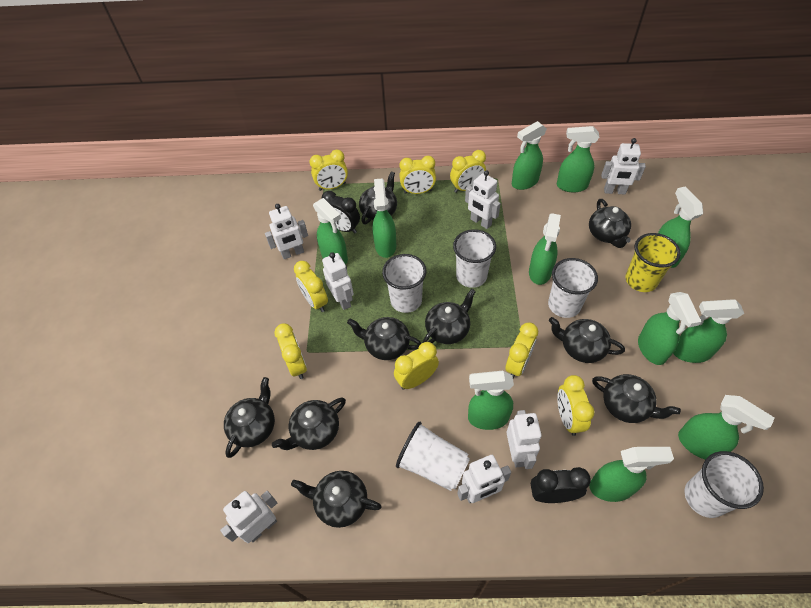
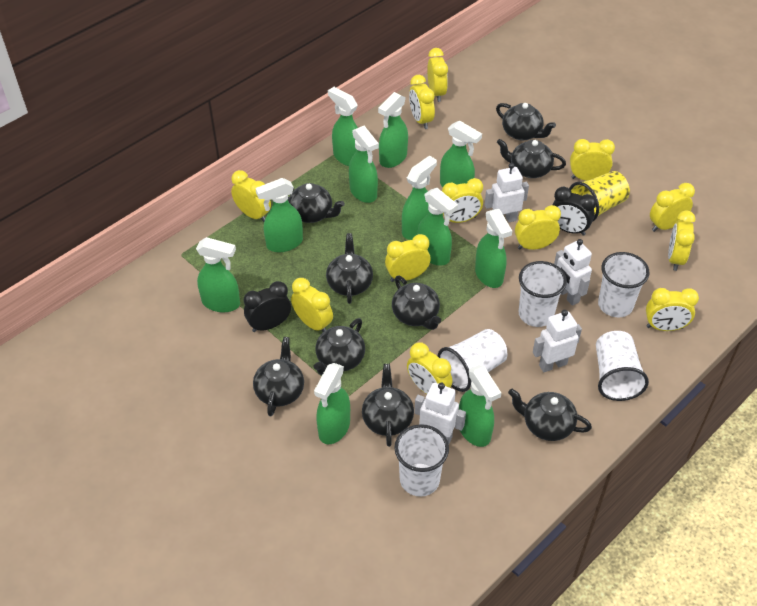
white robot: 7 -> 4
yellow clock: 8 -> 12

